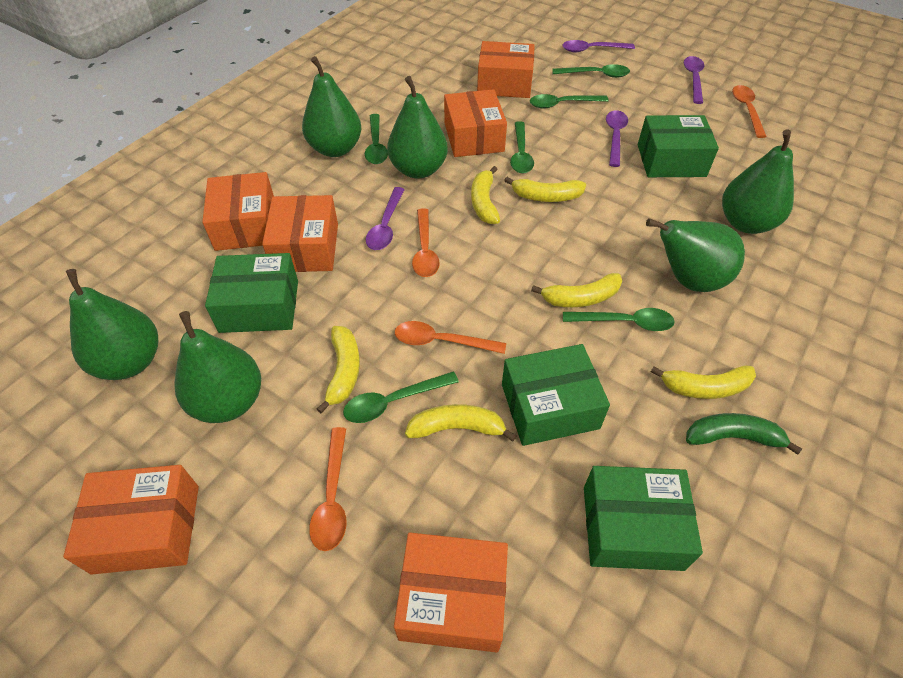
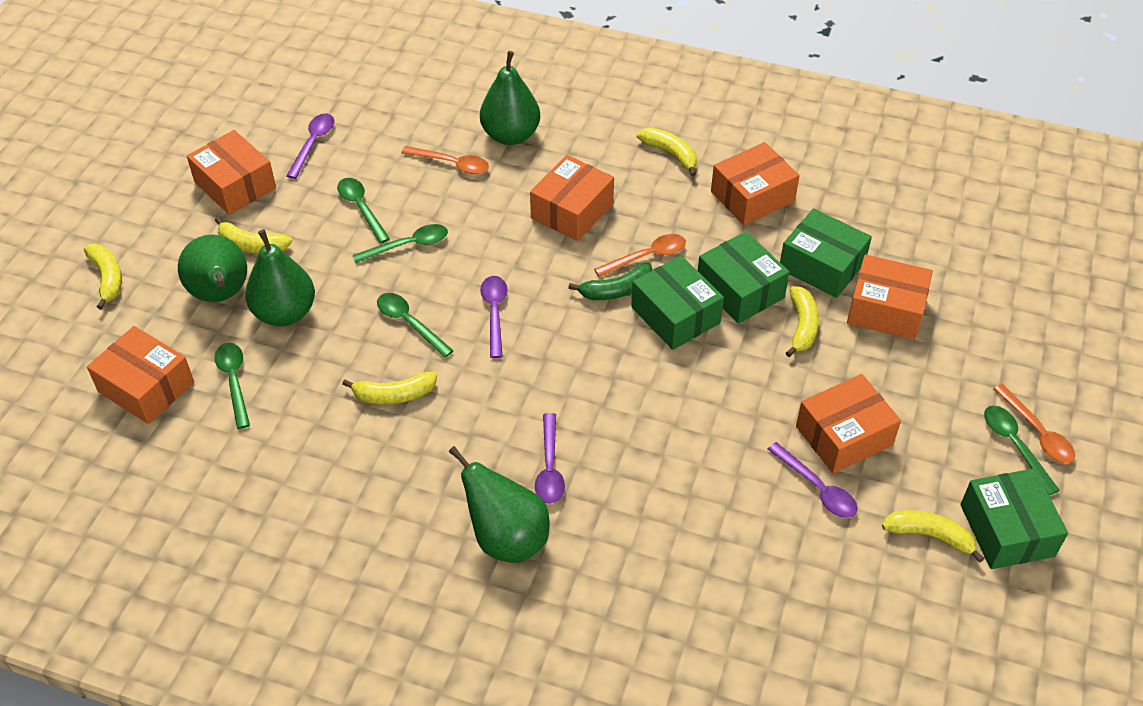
green pear: 6 -> 4
green spoon: 6 -> 5
orange spoon: 4 -> 3

